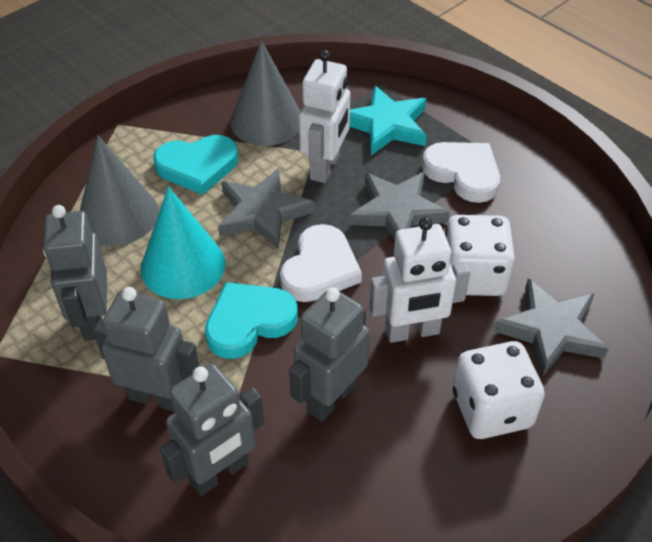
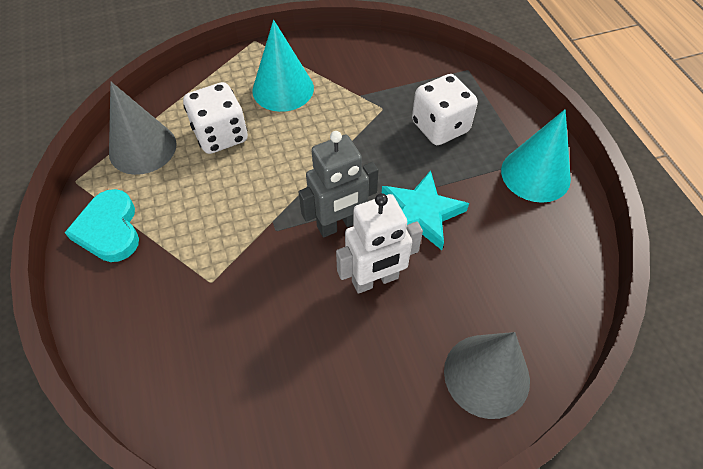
grey robot: 4 -> 1
grey star: 3 -> 0
turquoise cone: 1 -> 2
turquoise heart: 2 -> 1
white heart: 2 -> 0
white robot: 2 -> 1

